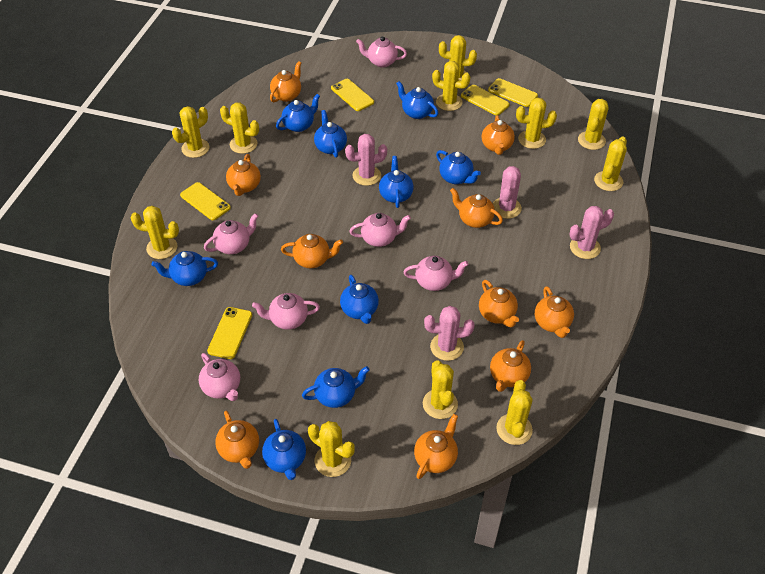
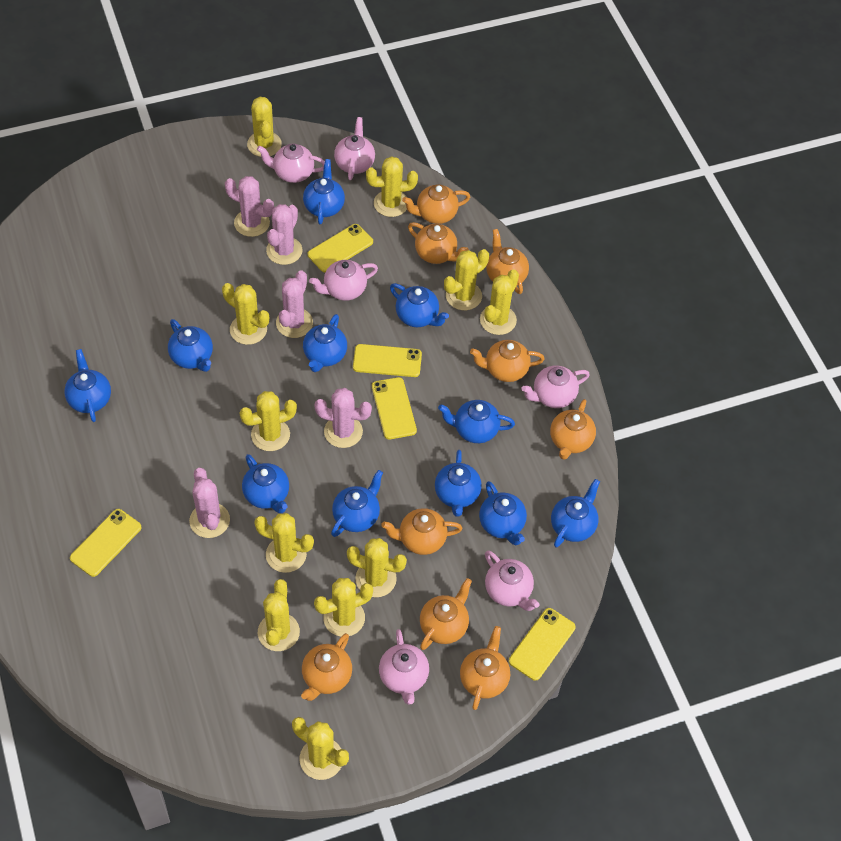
blue teapot: 9 -> 11
orange teapot: 10 -> 9
pink cactus: 4 -> 5

